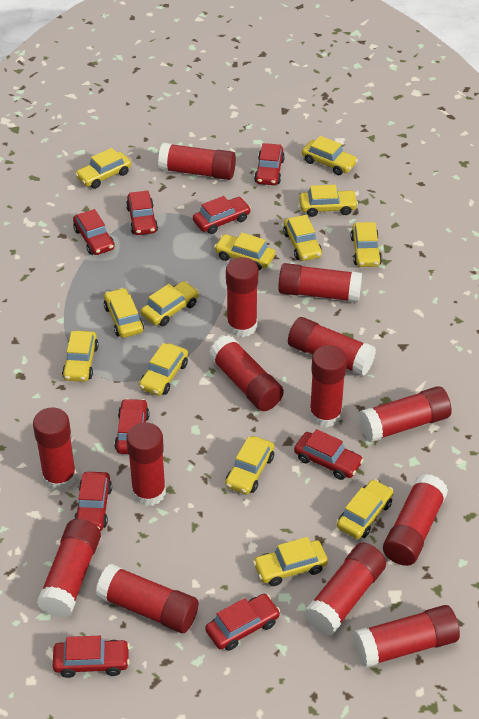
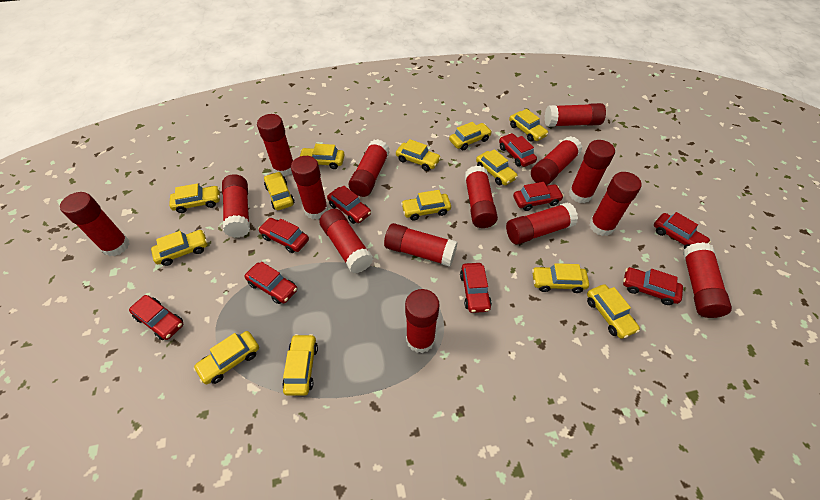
red glue stick: 14 -> 15

